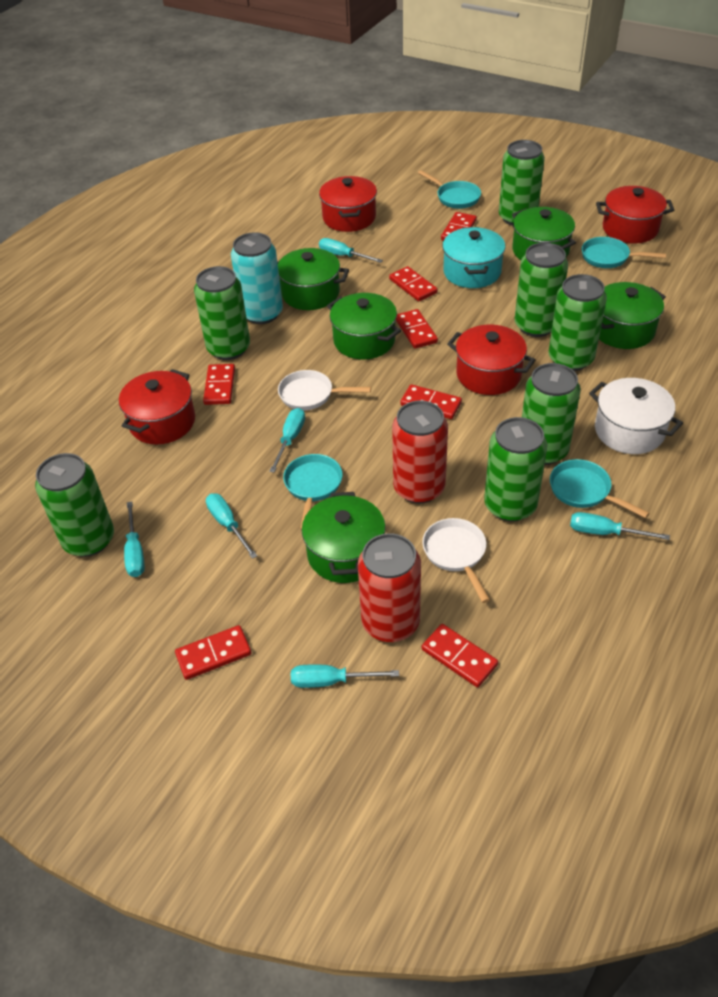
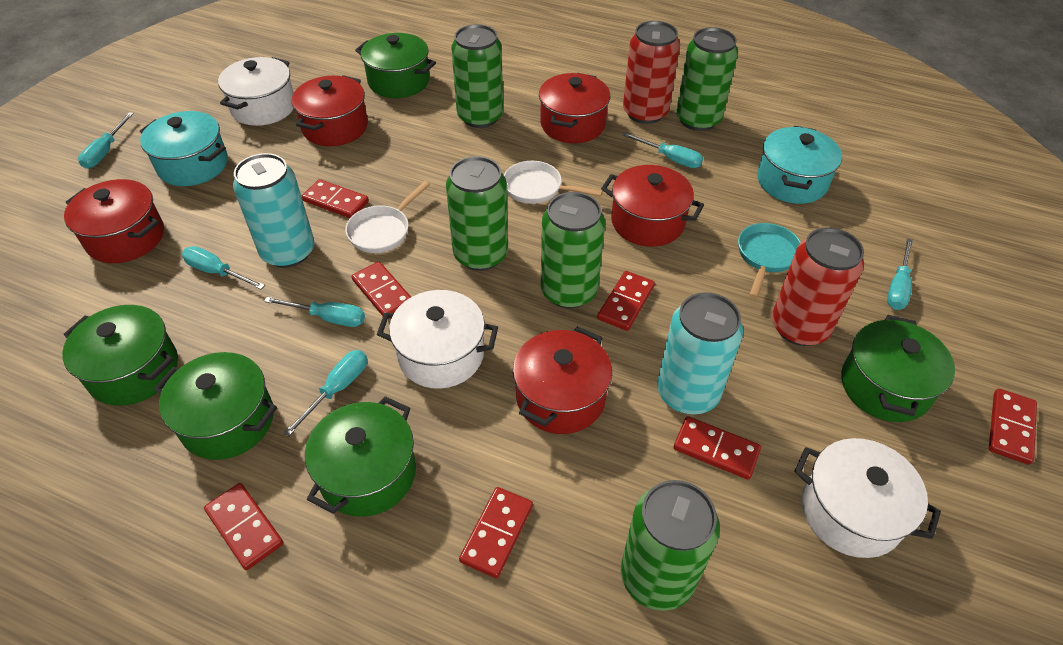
green can: 7 -> 5
red pot: 4 -> 5
turquoise can: 1 -> 2
turquoise pan: 4 -> 1
turquoise pot: 1 -> 2
white pot: 1 -> 3

